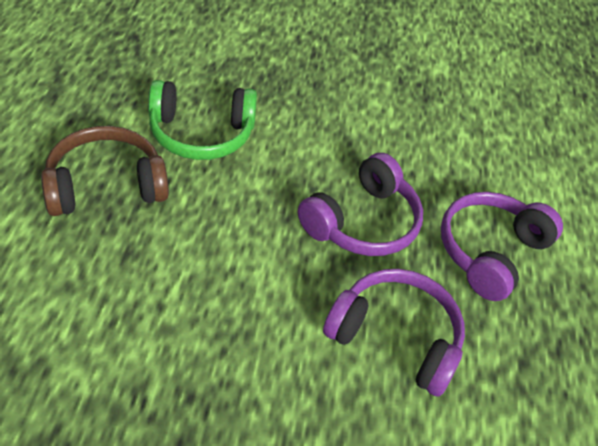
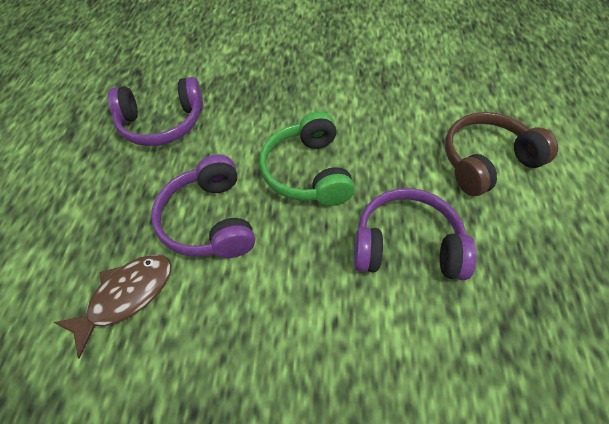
brown fish: 0 -> 1

